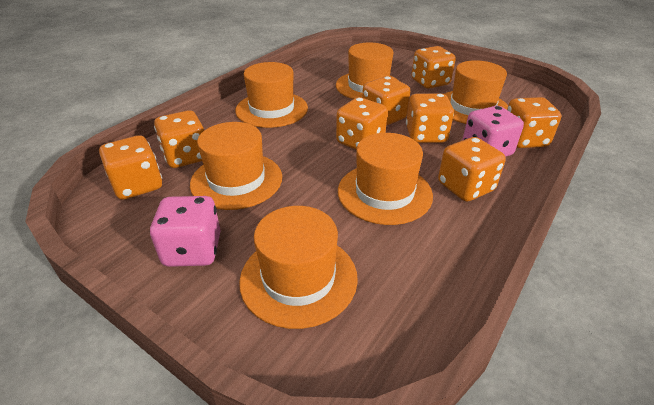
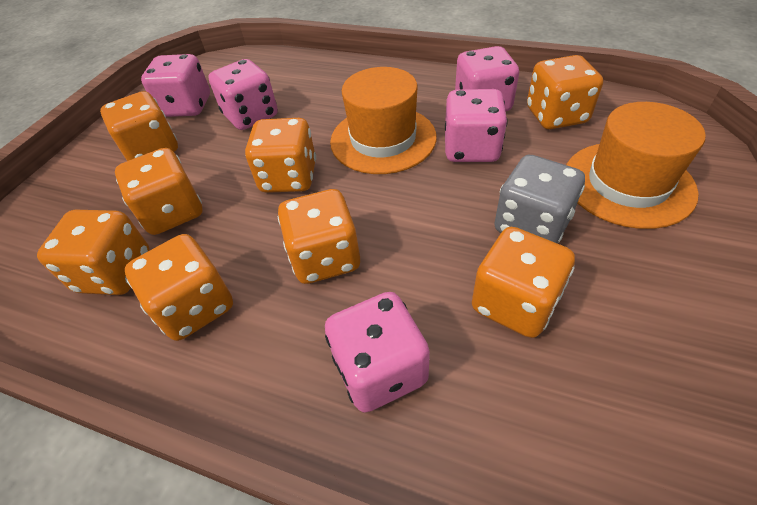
grey dice: 0 -> 1
orange hat: 6 -> 2
pink dice: 2 -> 5

